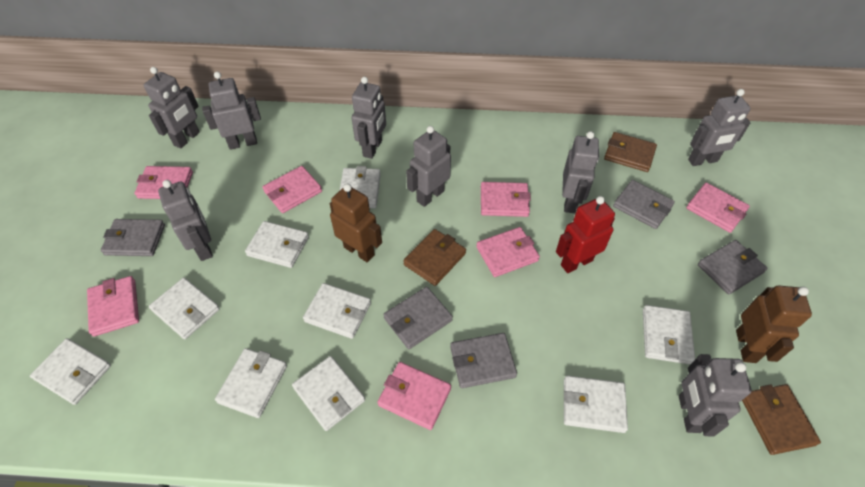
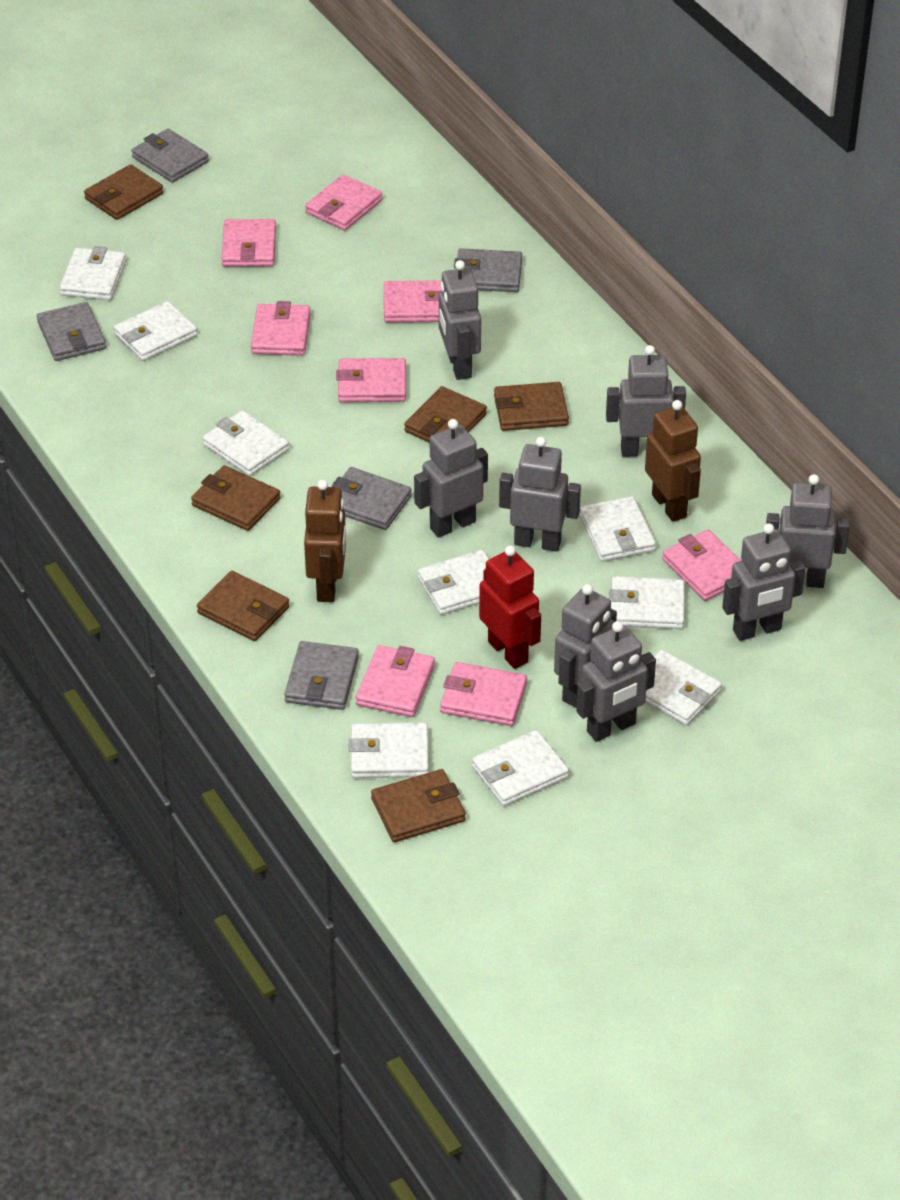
brown wallet: 3 -> 6
pink wallet: 7 -> 8

